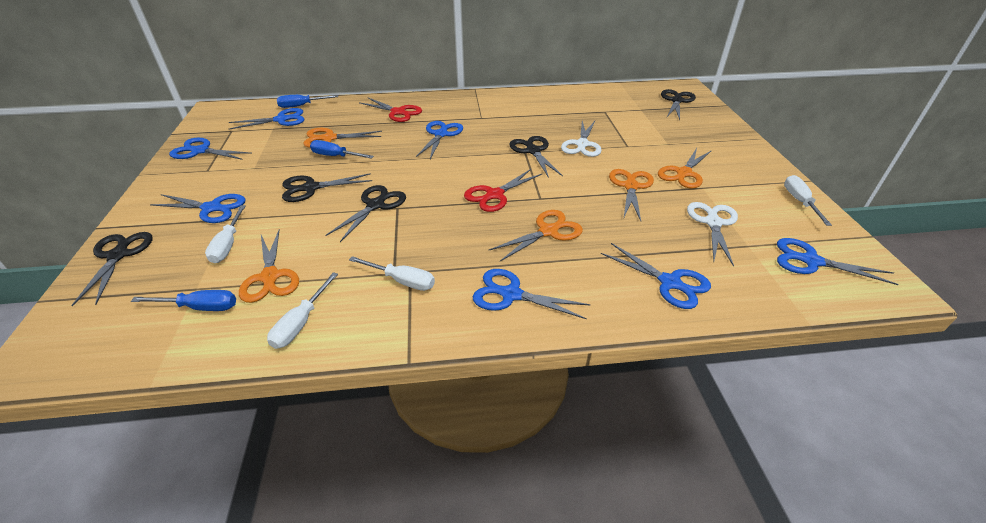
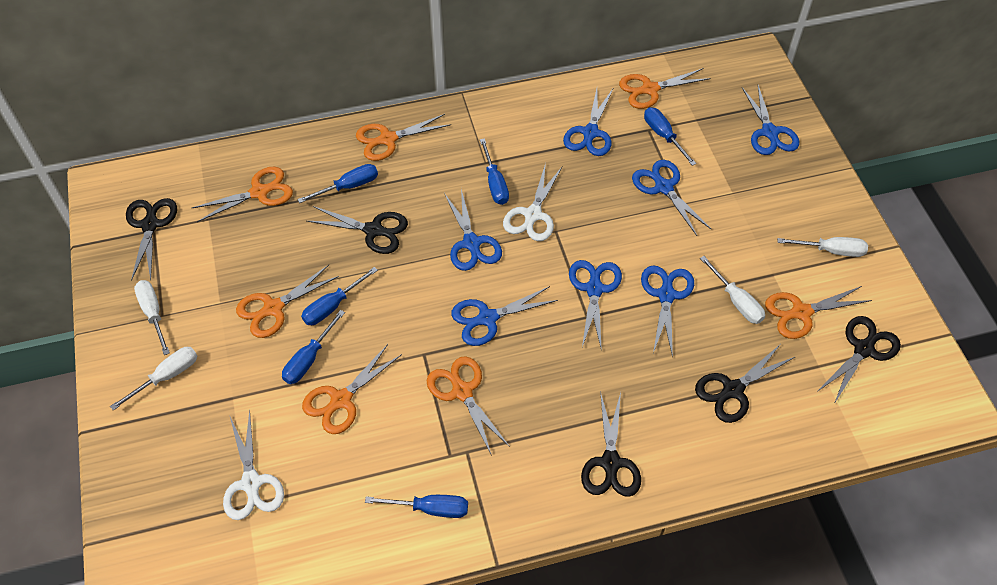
blue screwdriver: 3 -> 6
orange scissors: 5 -> 7
red scissors: 2 -> 0

